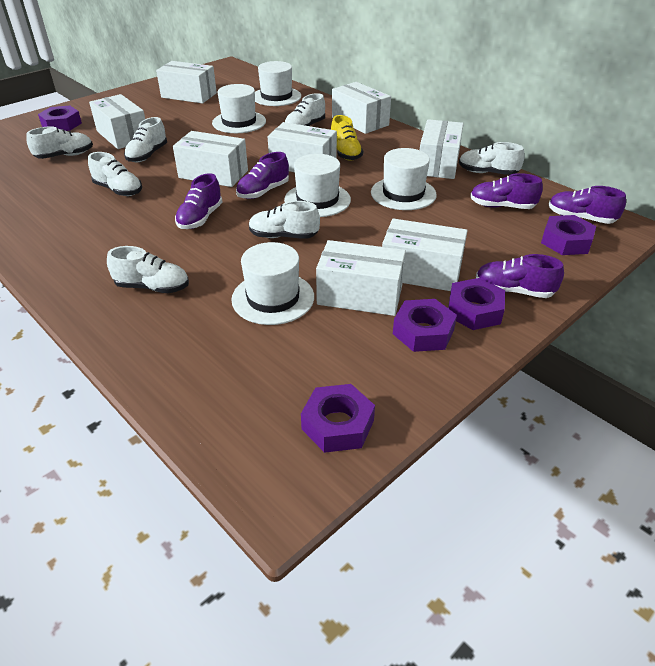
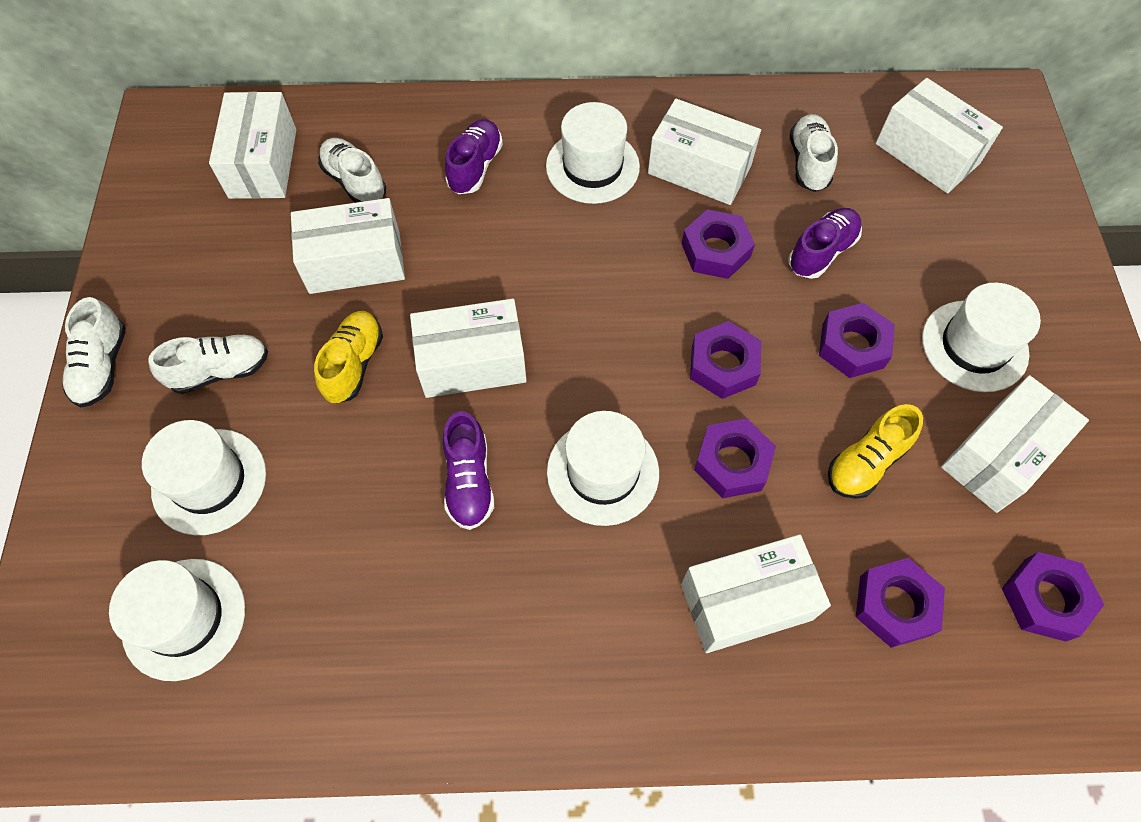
purple nut: 5 -> 6
purple shoe: 5 -> 3
white box: 8 -> 7
white shoe: 7 -> 4
yellow shoe: 1 -> 2

